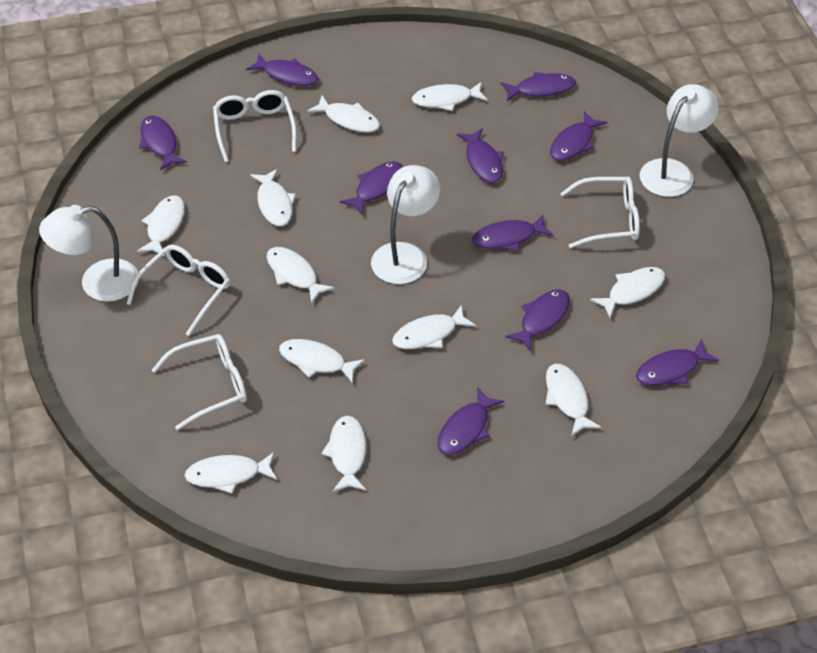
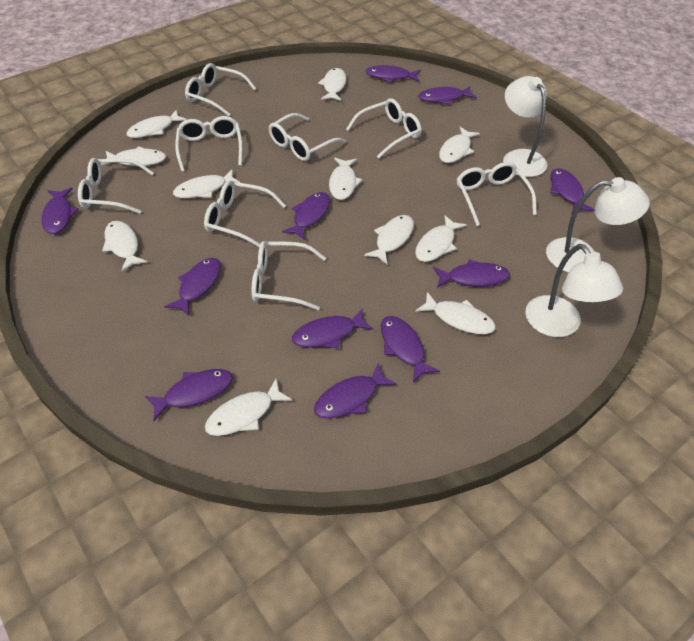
purple fish: 10 -> 11
white glasses: 4 -> 8

